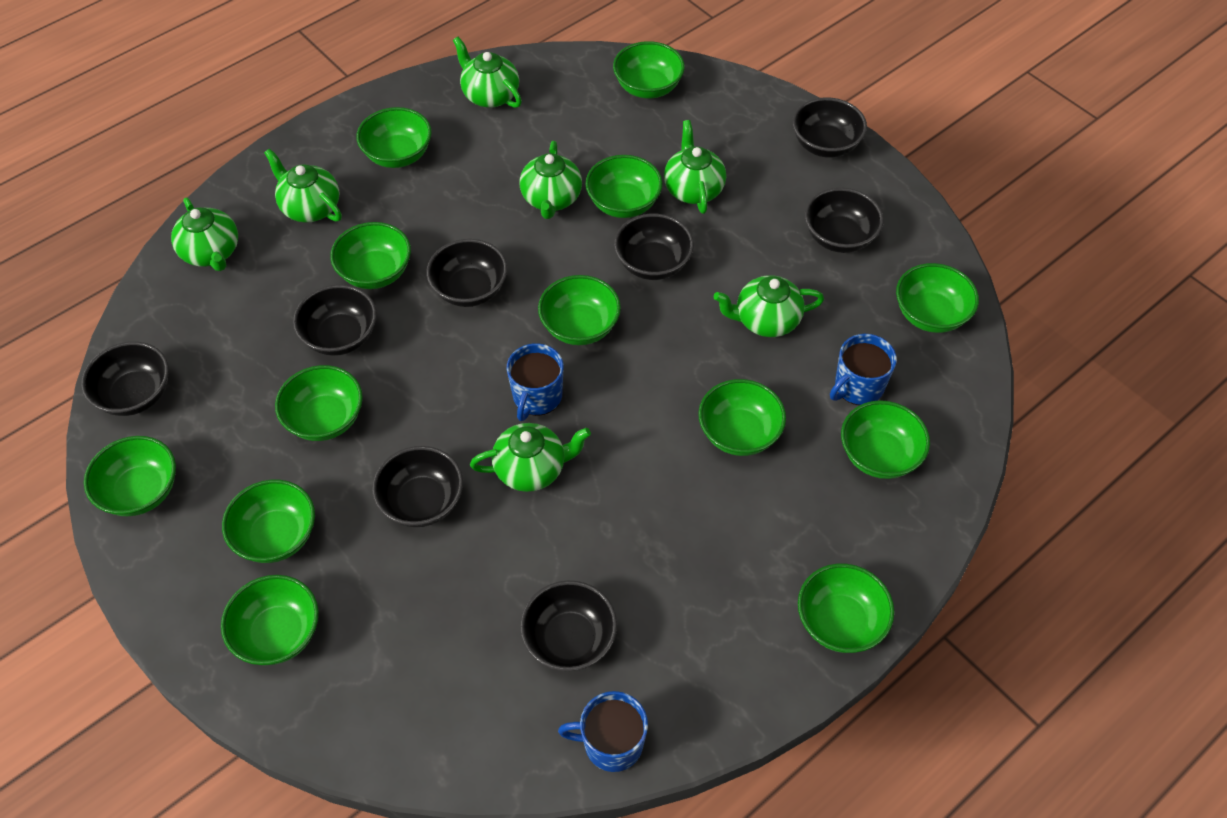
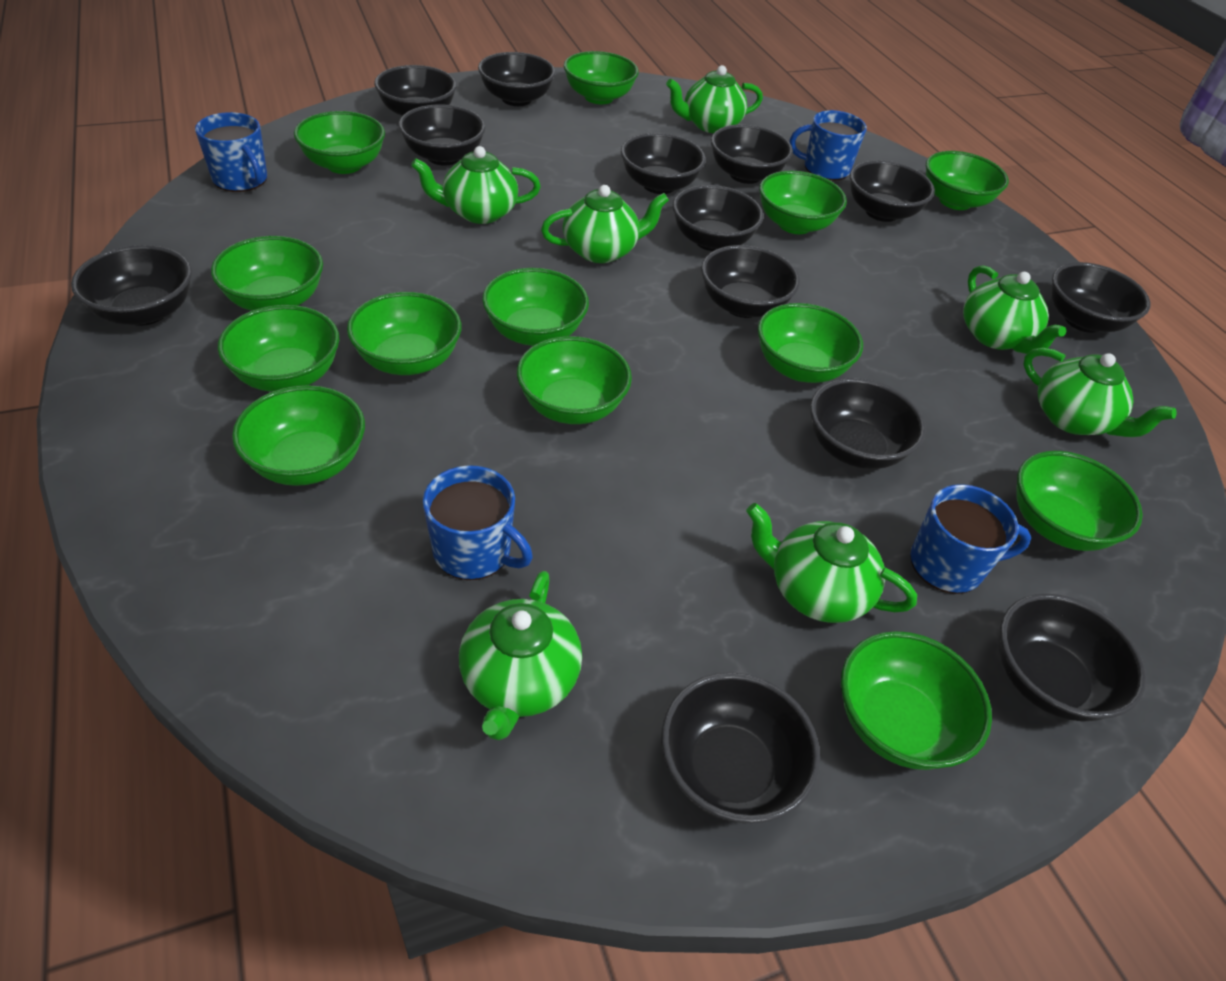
black bowl: 8 -> 13
blue mug: 3 -> 4

